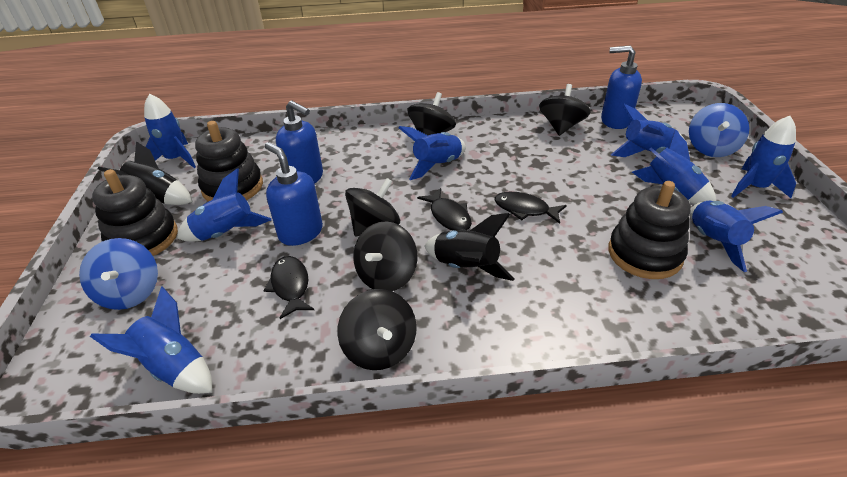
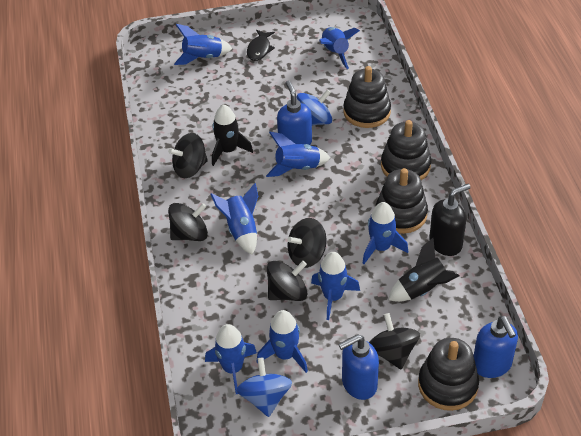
black fish: 3 -> 1
black soap dispenser: 0 -> 1
black stacking toy: 3 -> 4

